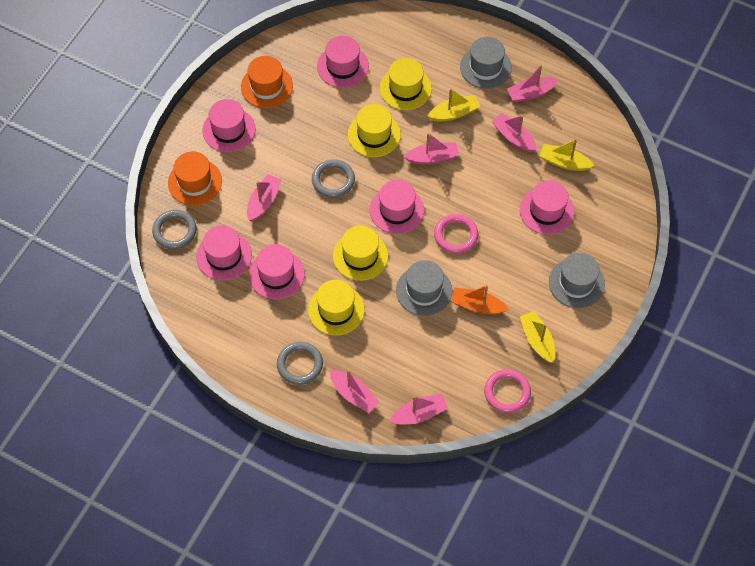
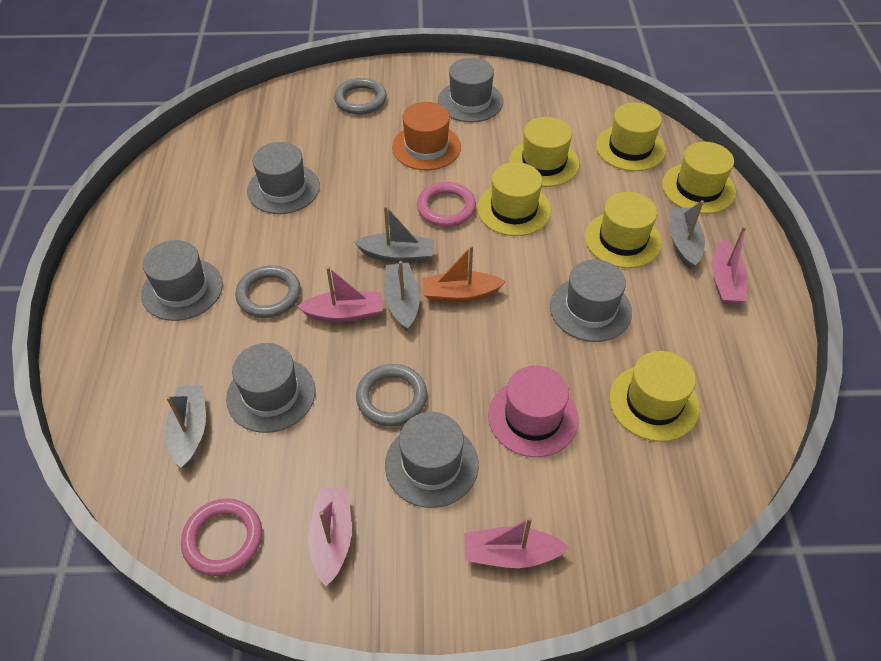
grey boat: 0 -> 4
grey hat: 3 -> 6
orange hat: 2 -> 1
pink boat: 6 -> 4
pink hat: 6 -> 1
yellow boat: 3 -> 0
yellow hat: 4 -> 6

